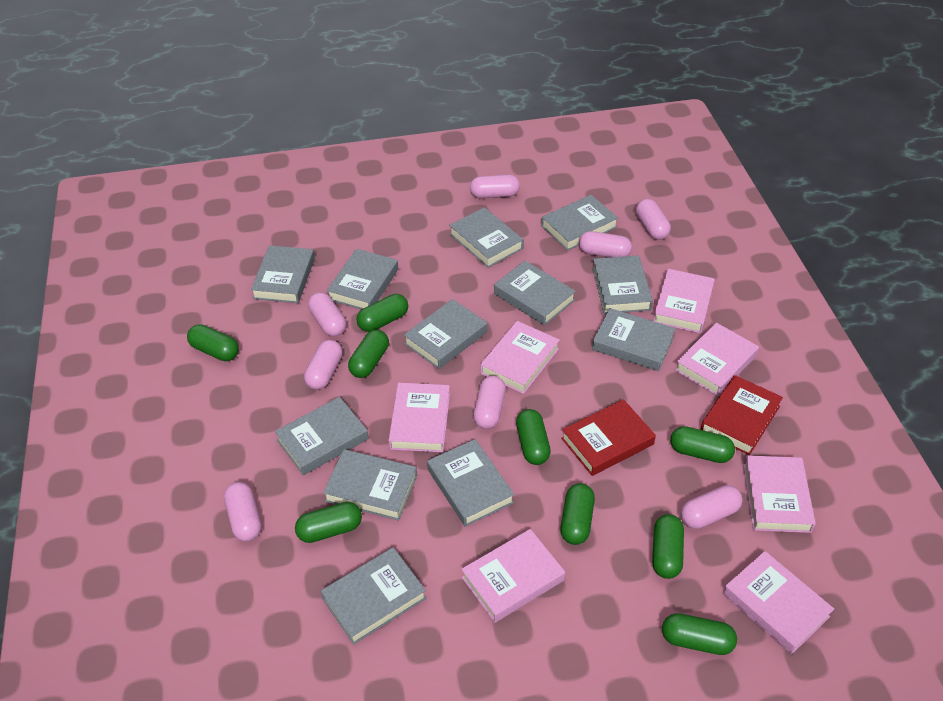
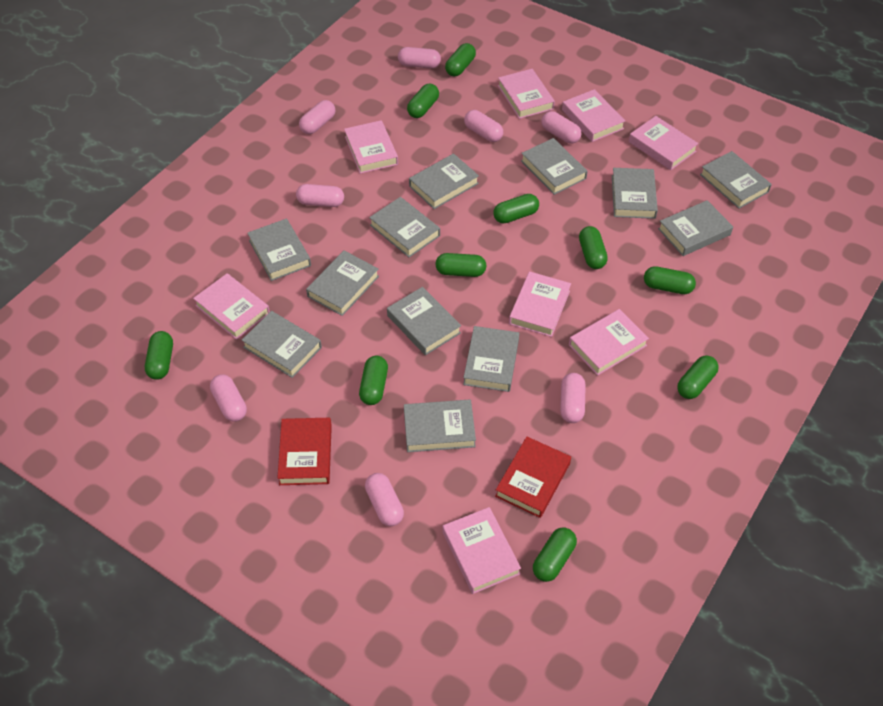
green capsule: 9 -> 10
pink book: 7 -> 8

